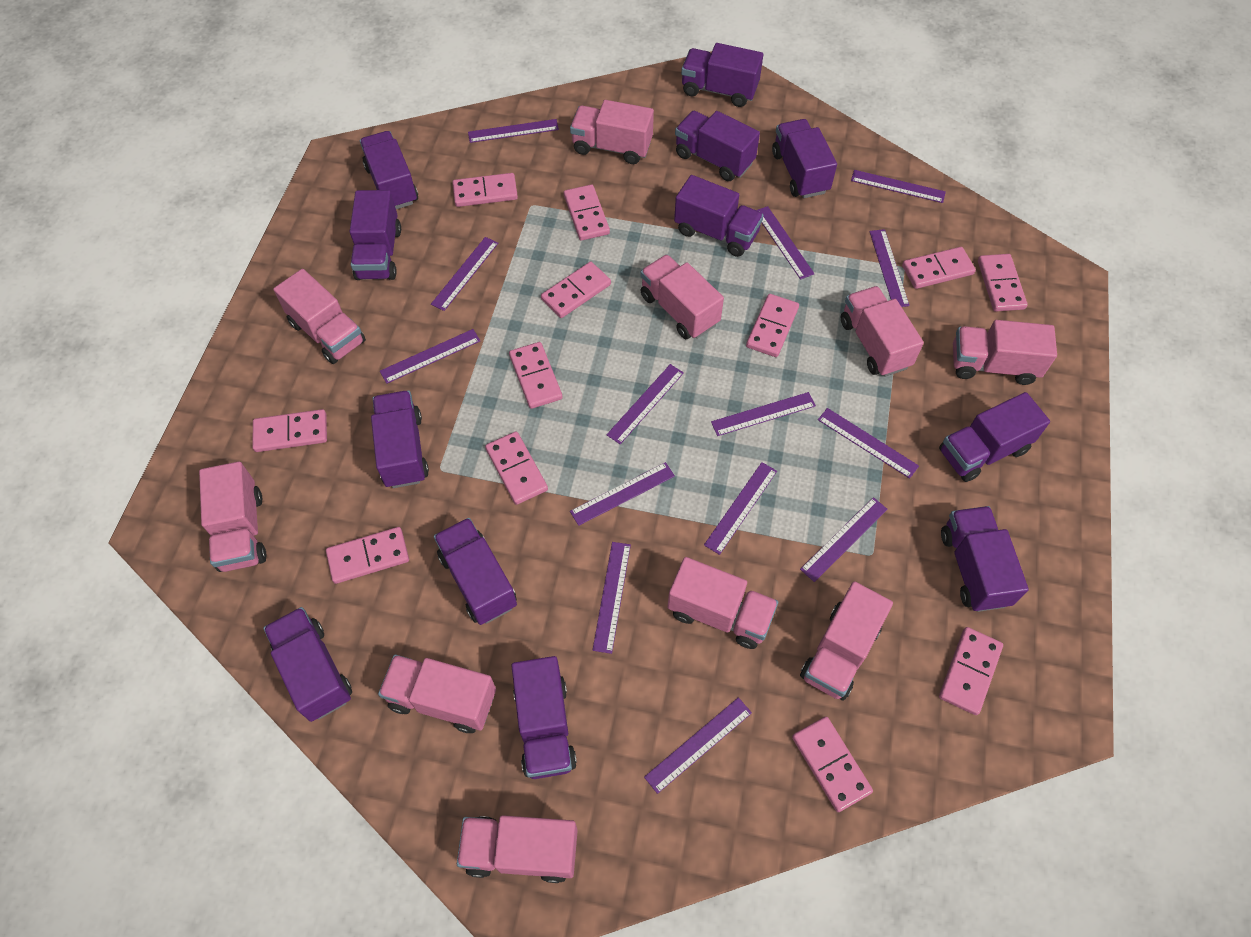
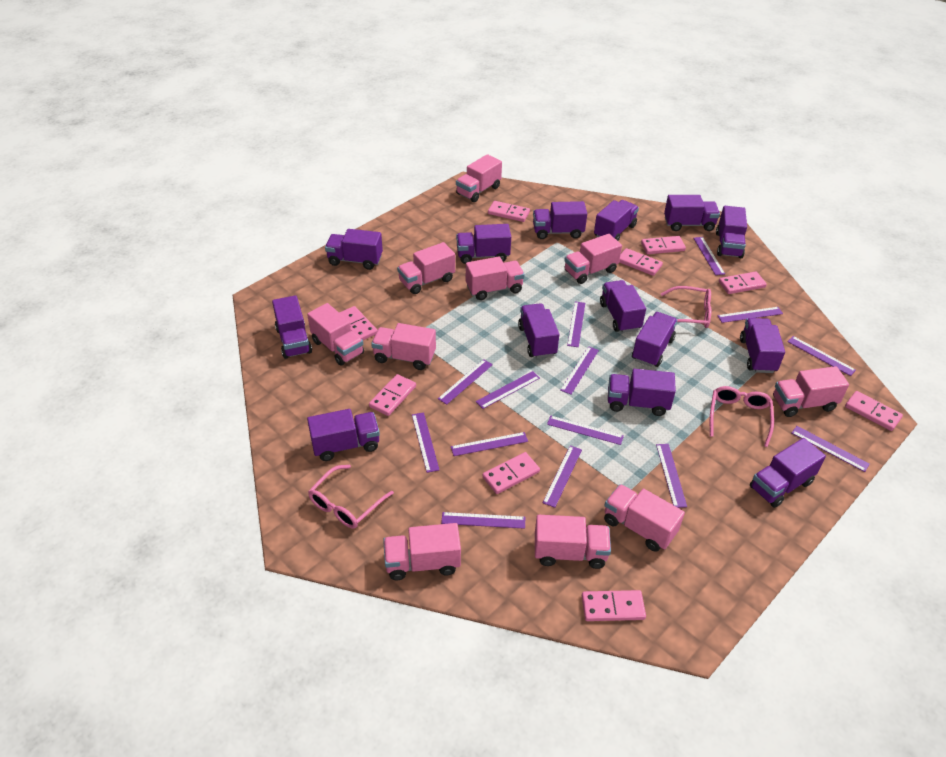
pink domino: 12 -> 9
pink glasses: 0 -> 3
purple truck: 12 -> 14

